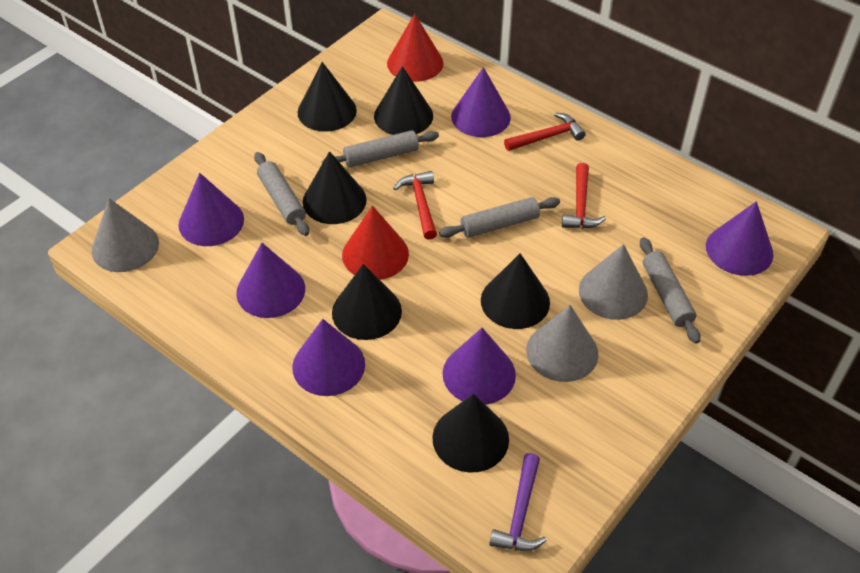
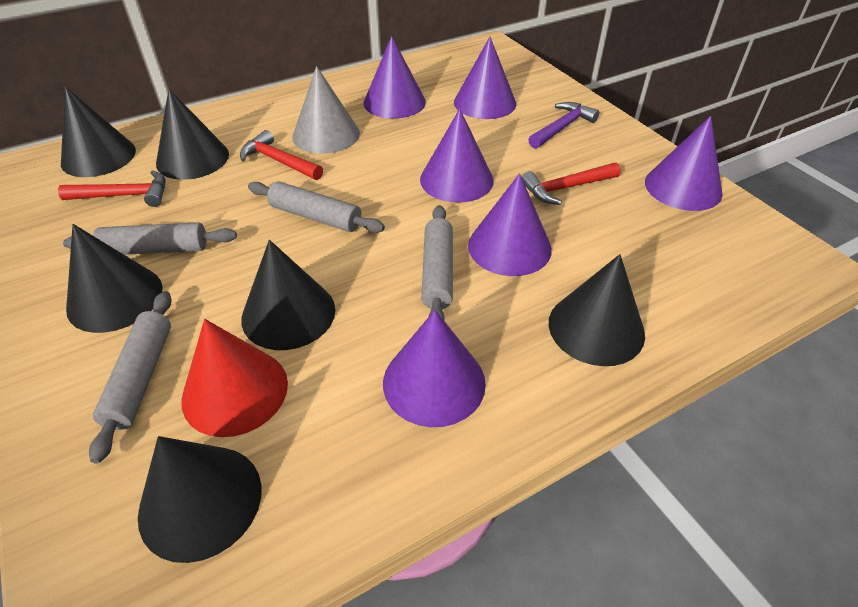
grey cone: 3 -> 1
red cone: 2 -> 1

